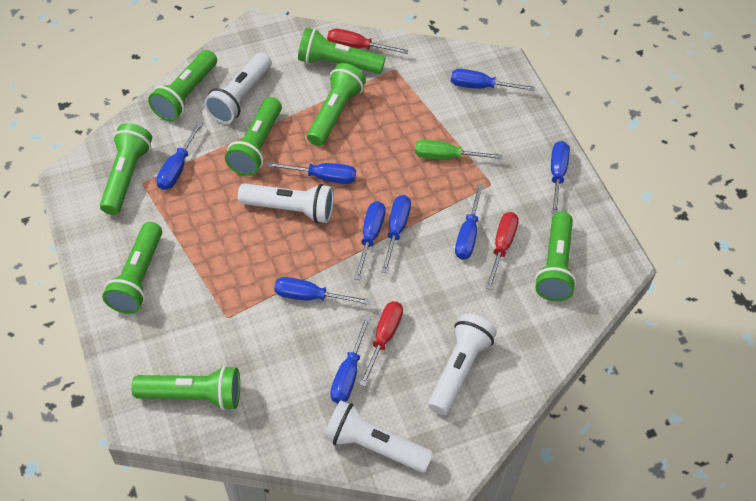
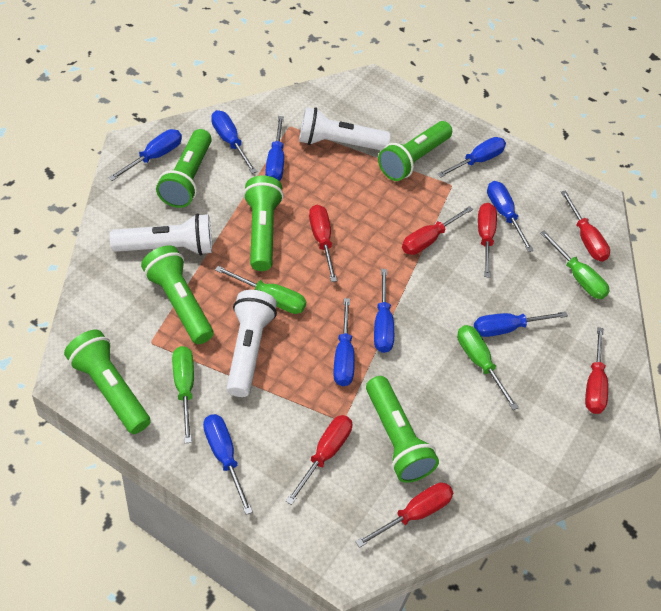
green flashlight: 8 -> 6
green screwdriver: 1 -> 4
red screwdriver: 3 -> 7
white flashlight: 4 -> 3

